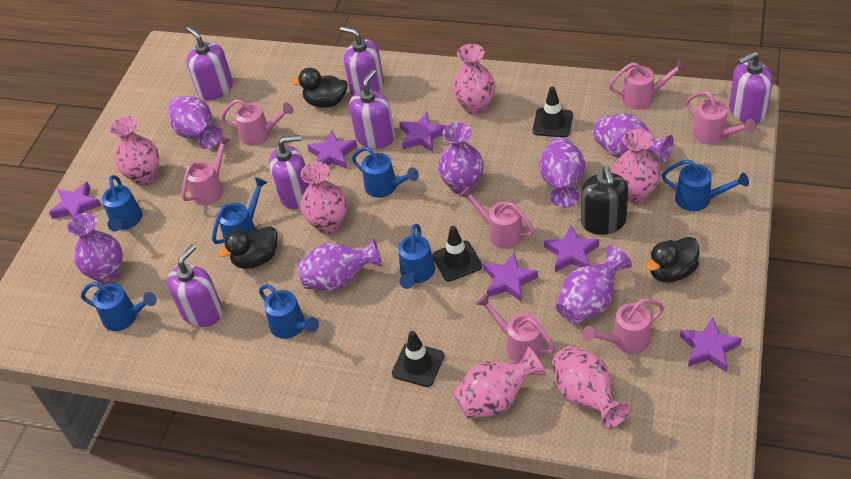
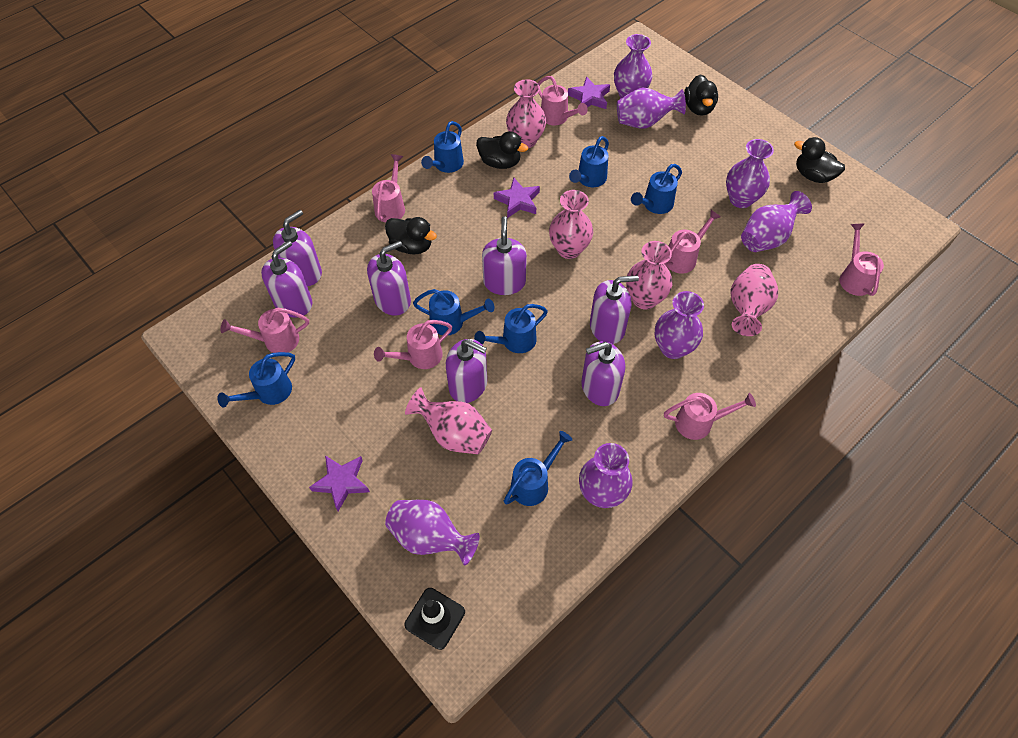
black duck: 3 -> 4
black soap dispenser: 1 -> 0
black traffic cone: 3 -> 1
pink vase: 6 -> 5
purple soap dispenser: 6 -> 7
purple star: 6 -> 3

